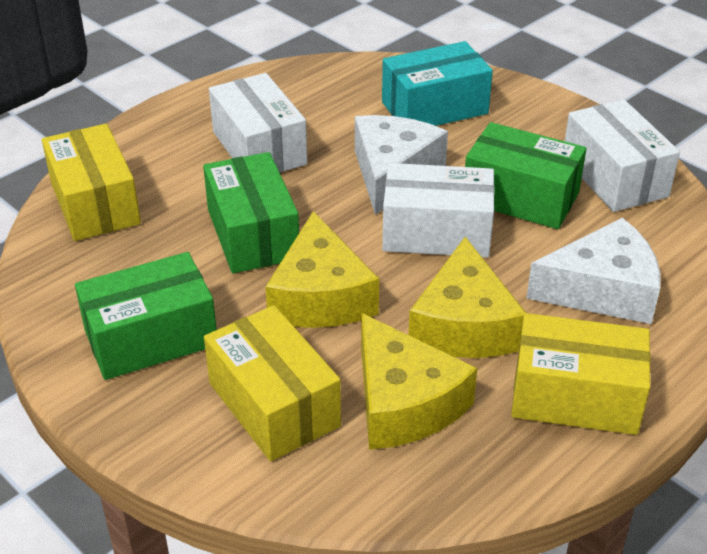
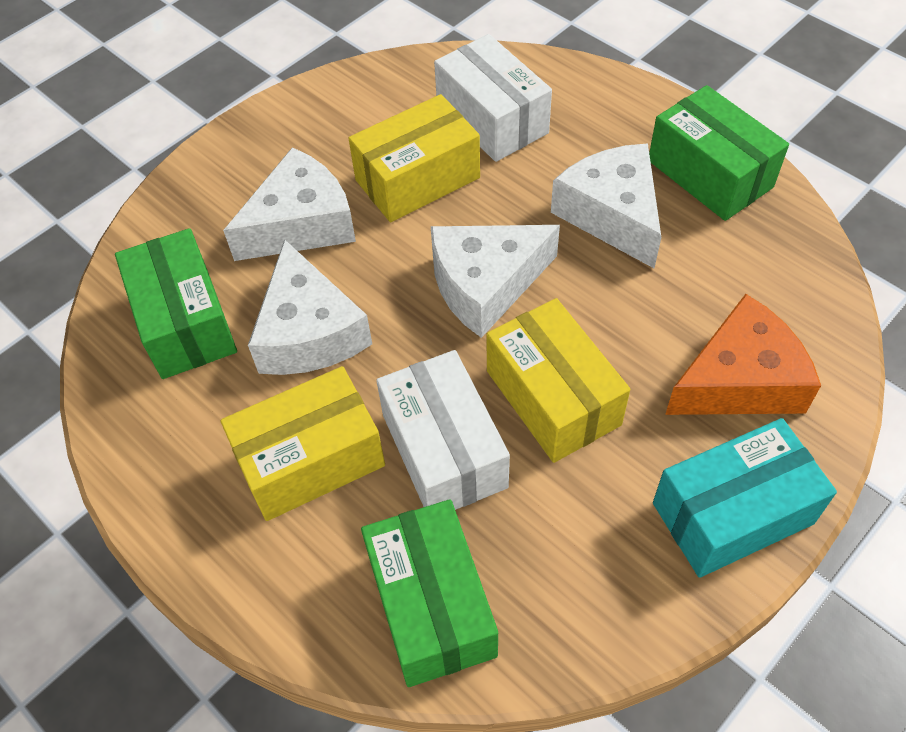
orange cheese: 0 -> 1
white box: 3 -> 2
white cheese: 2 -> 4
yellow cheese: 3 -> 0

